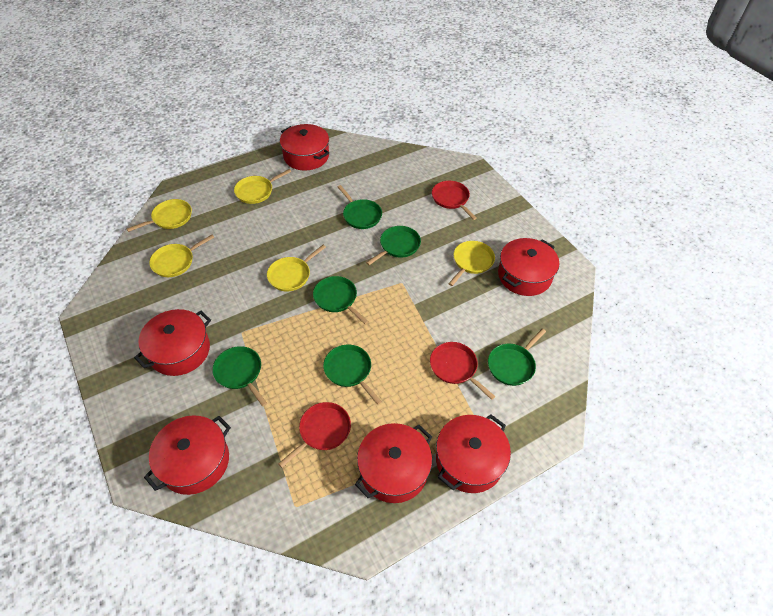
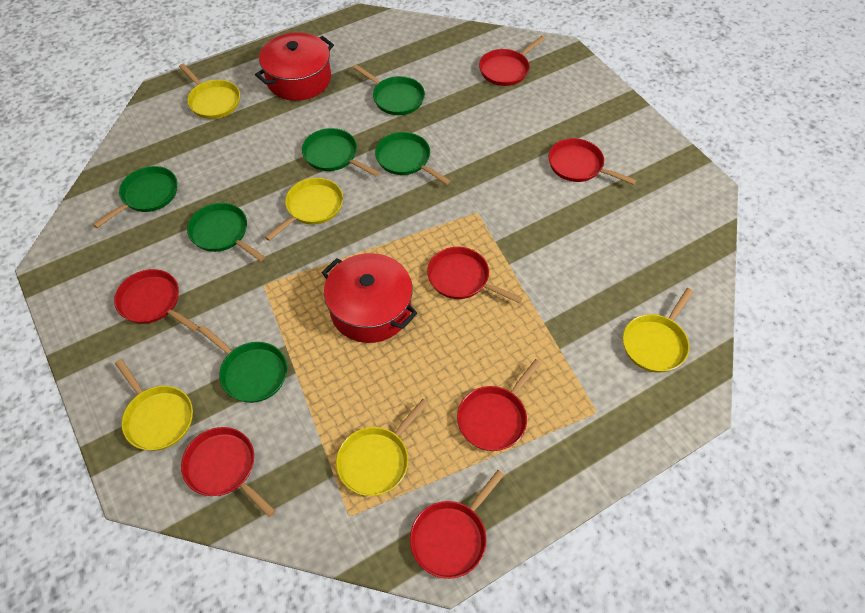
red pan: 3 -> 7
red pot: 6 -> 2

